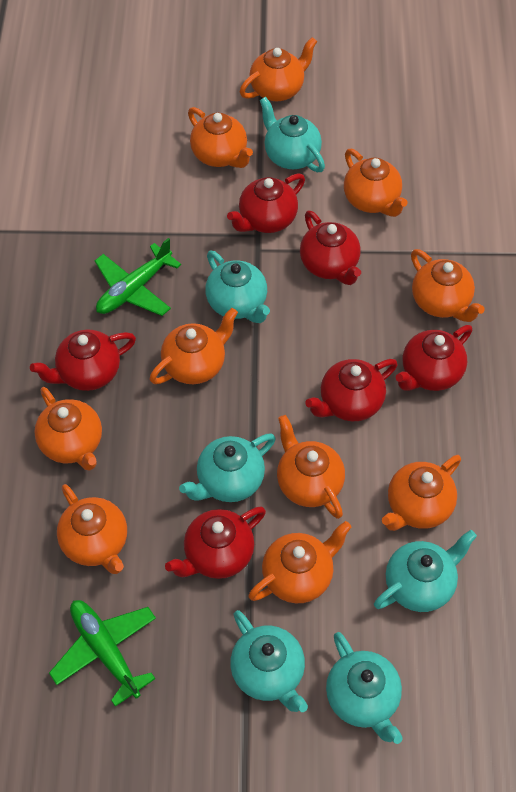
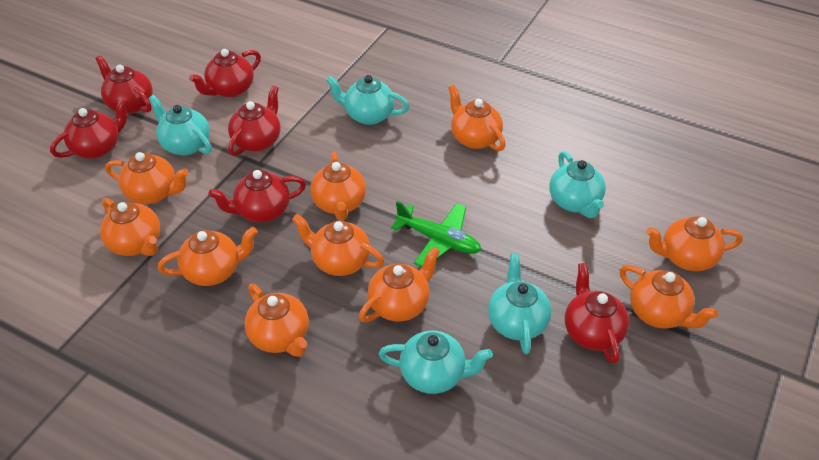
green plane: 2 -> 1
turquoise teapot: 6 -> 5

